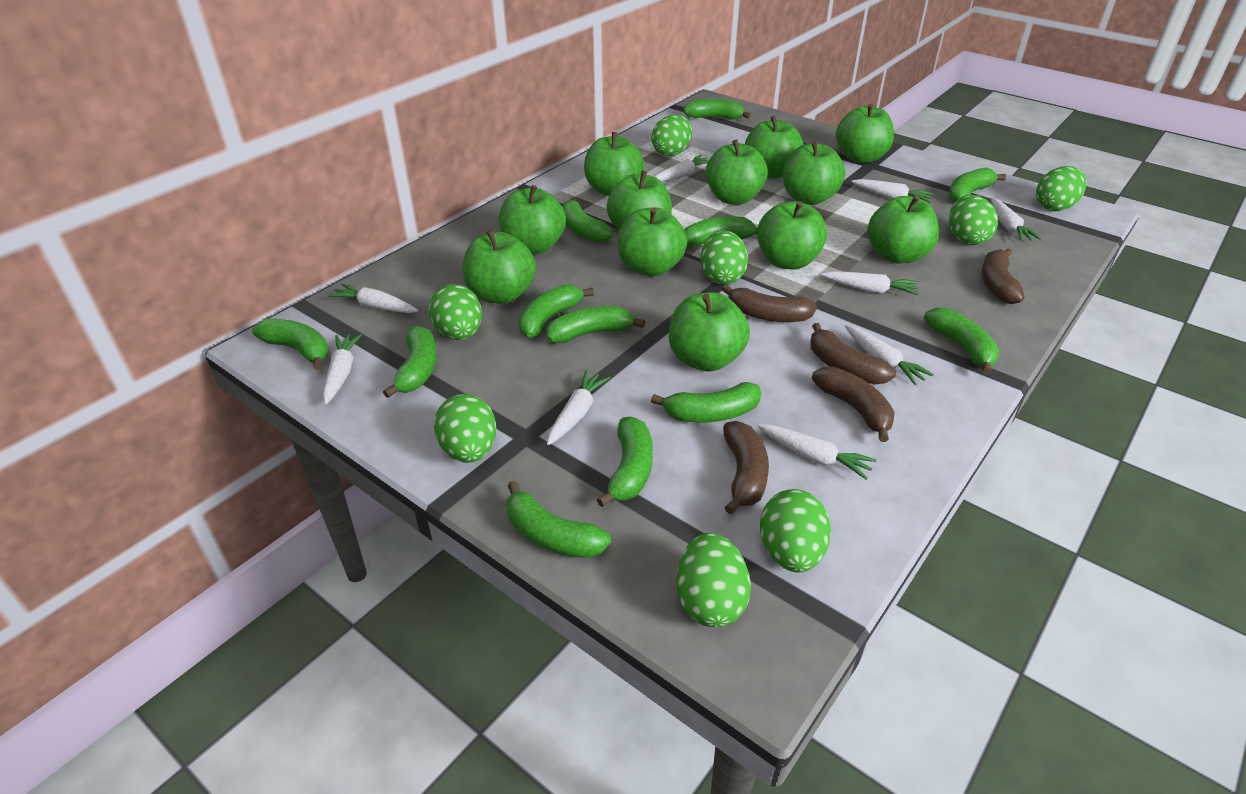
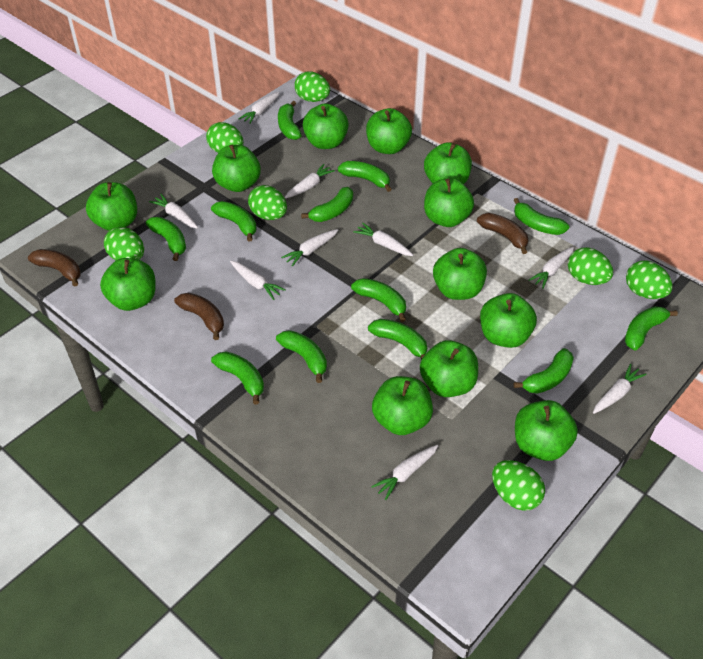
brown banana: 5 -> 3
green egg: 8 -> 7

